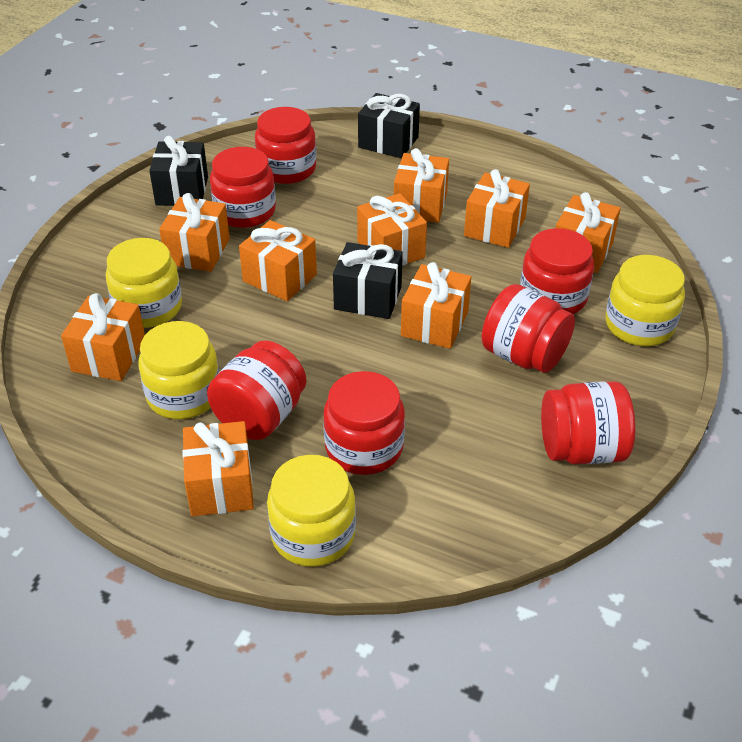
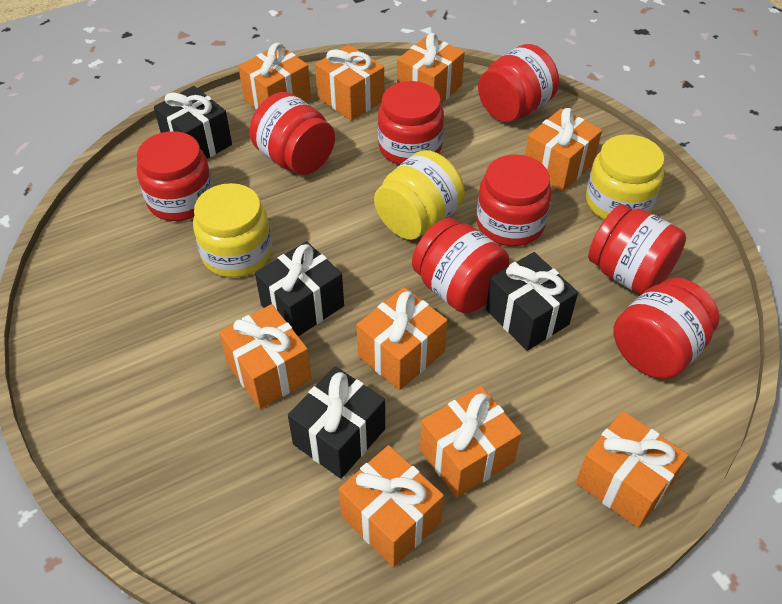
black gift: 3 -> 4
red jar: 7 -> 8
yellow jar: 4 -> 3

